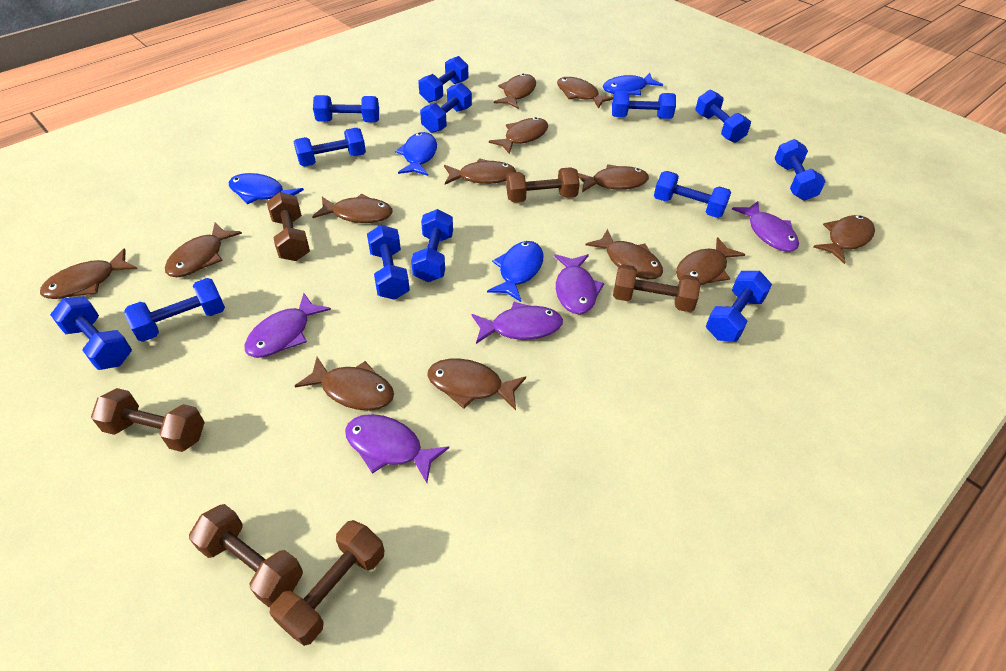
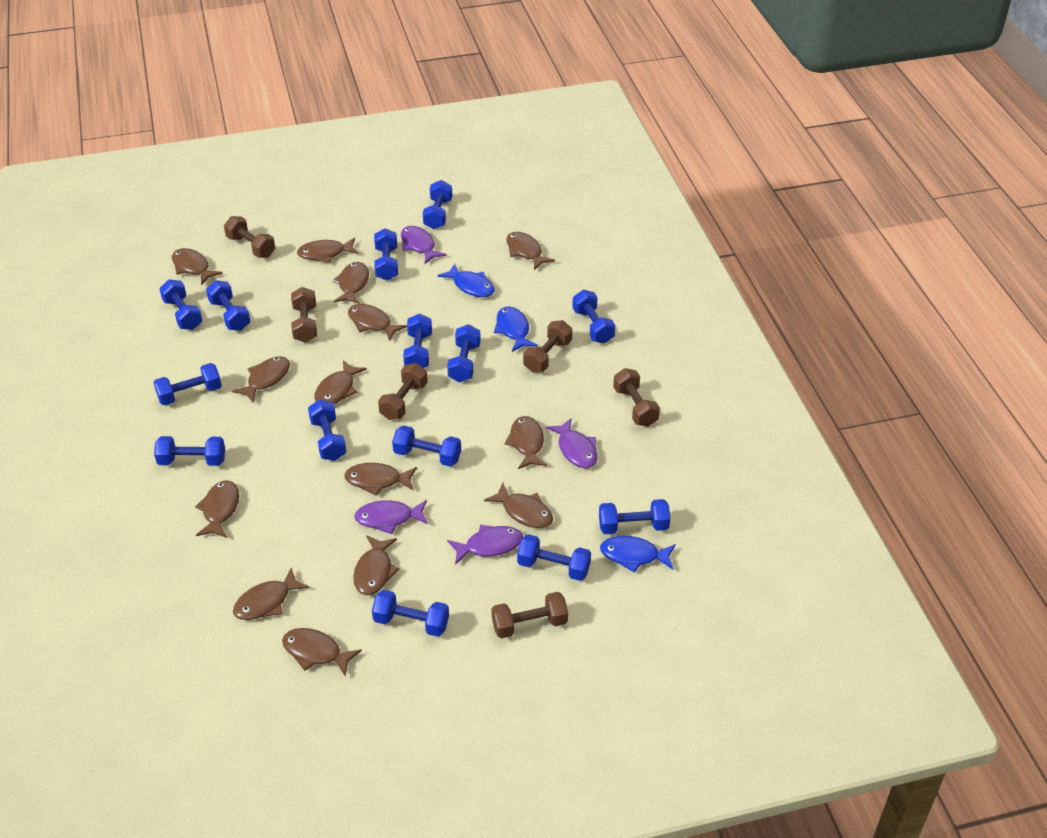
blue dumbbell: 13 -> 14
blue fish: 4 -> 3
brown fish: 13 -> 14
purple fish: 5 -> 4

